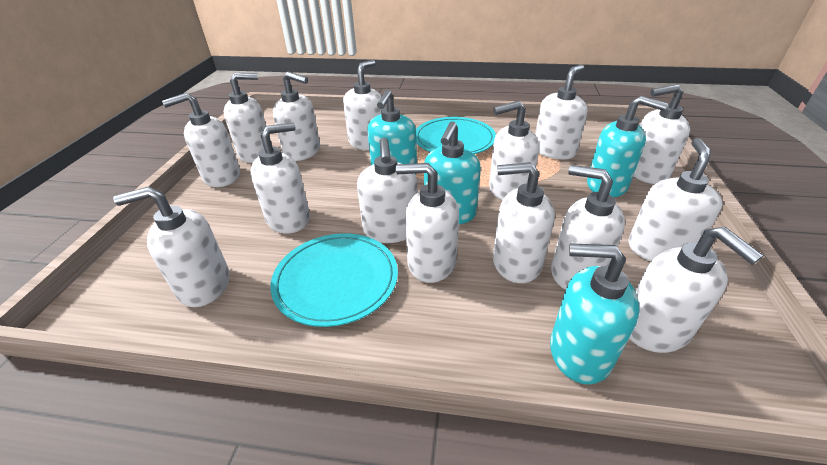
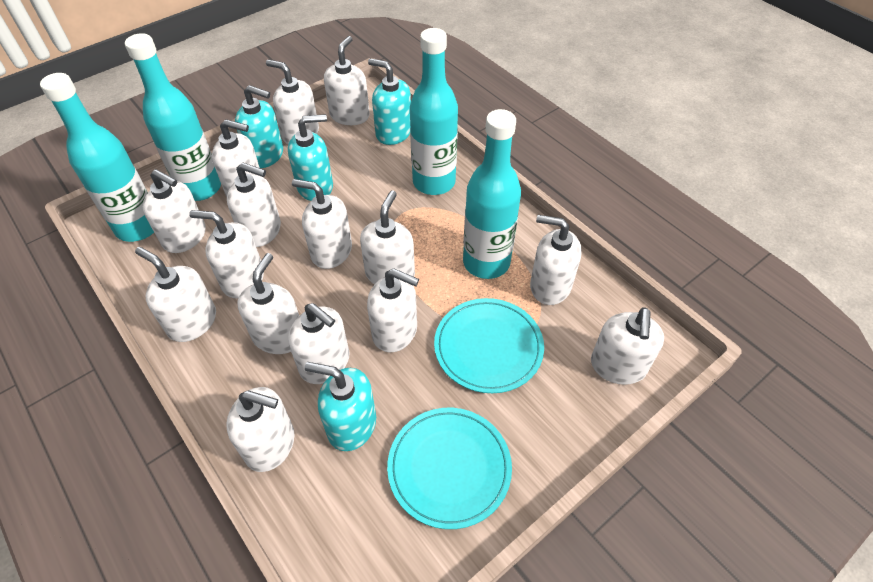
turquoise bottle: 0 -> 4

